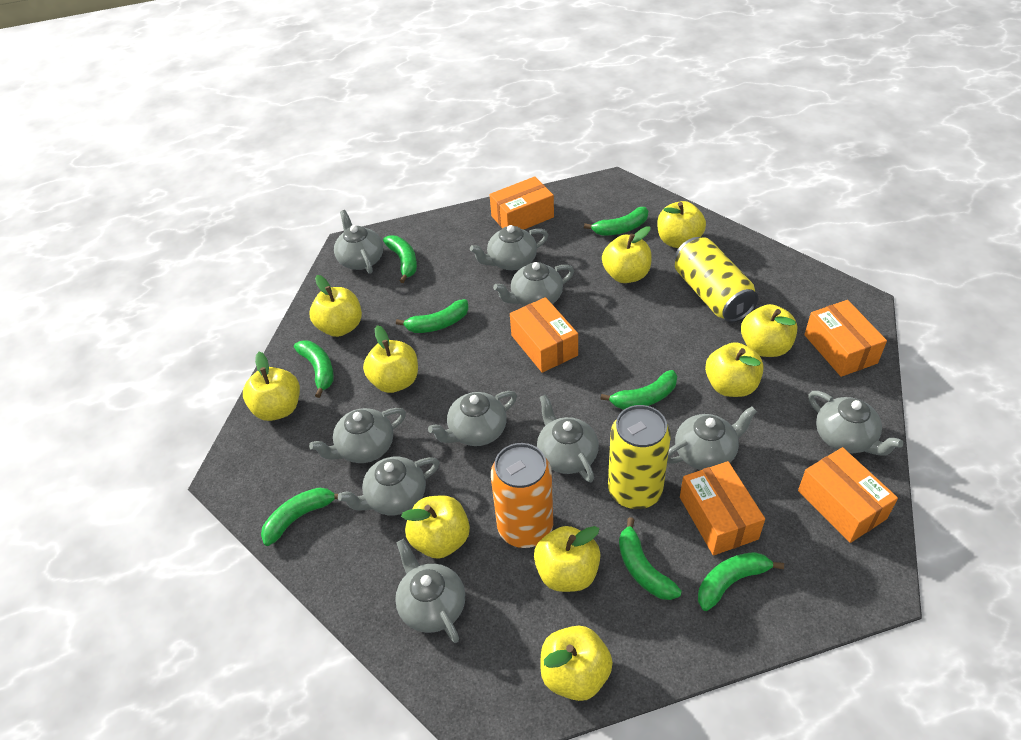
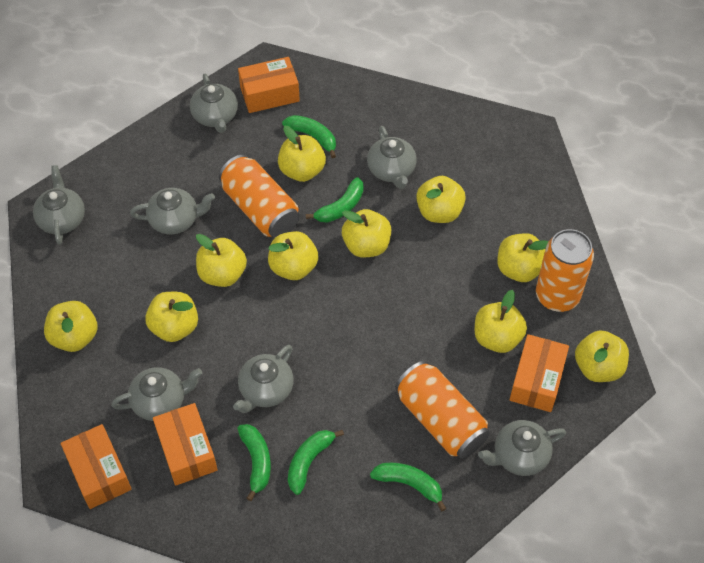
green banana: 8 -> 5
grey teapot: 10 -> 7
orange box: 5 -> 4
orange can: 1 -> 3
yellow can: 2 -> 0

